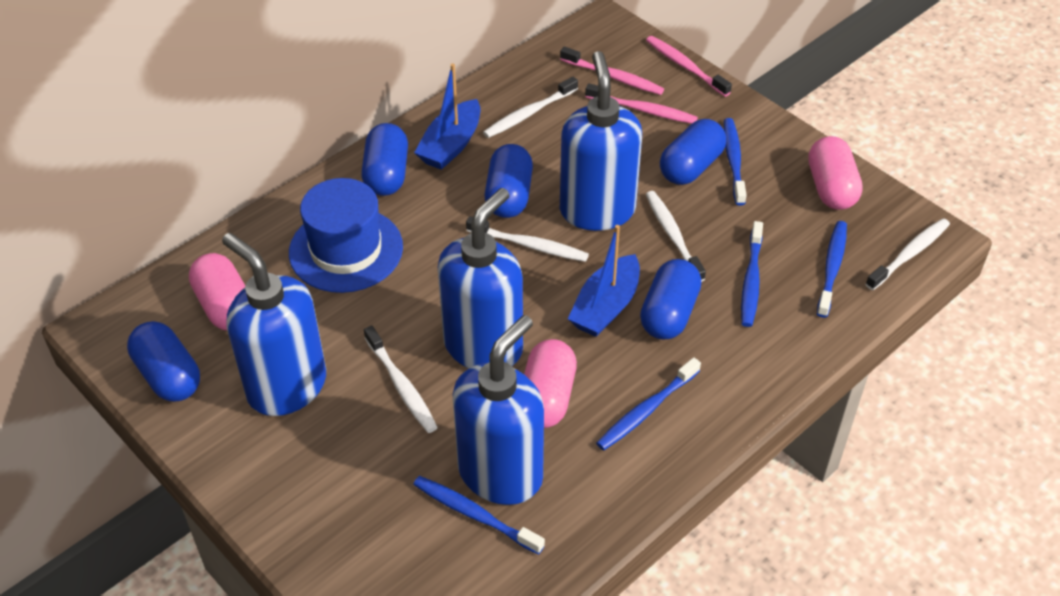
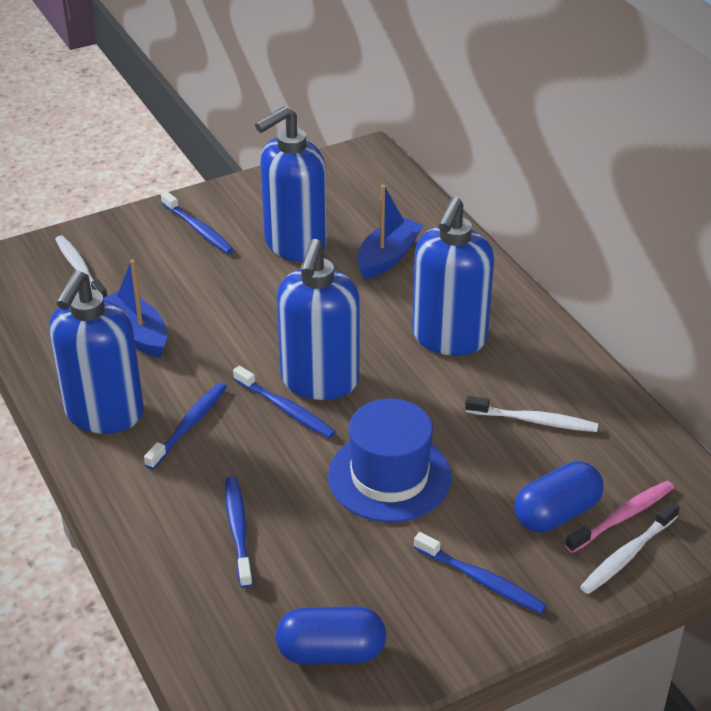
blue capsule: 5 -> 2
pink capsule: 3 -> 0
pink toothbrush: 3 -> 1
white toothbrush: 5 -> 3

